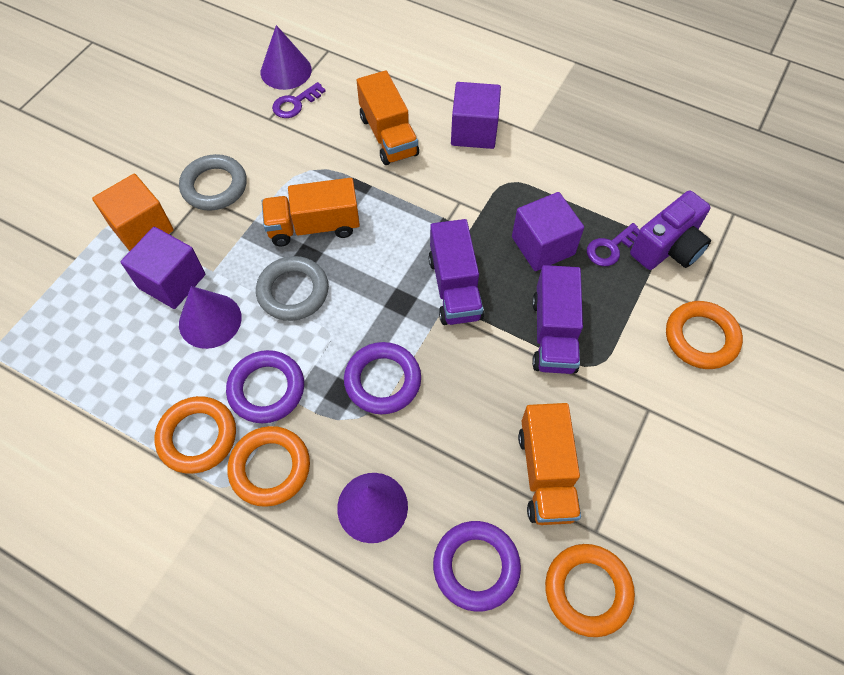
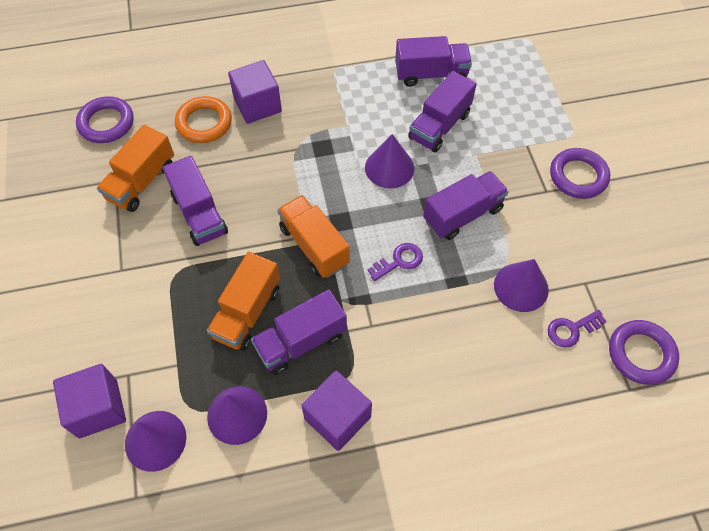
grey ring: 2 -> 0
orange cube: 1 -> 0
orange ring: 4 -> 1
purple camera: 1 -> 0
purple cone: 3 -> 4
purple truck: 2 -> 5

